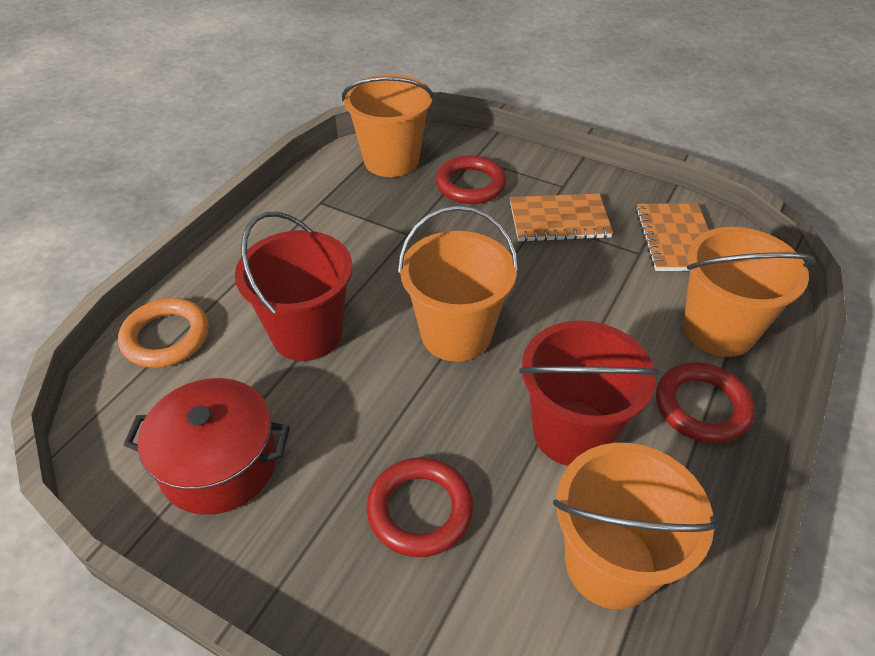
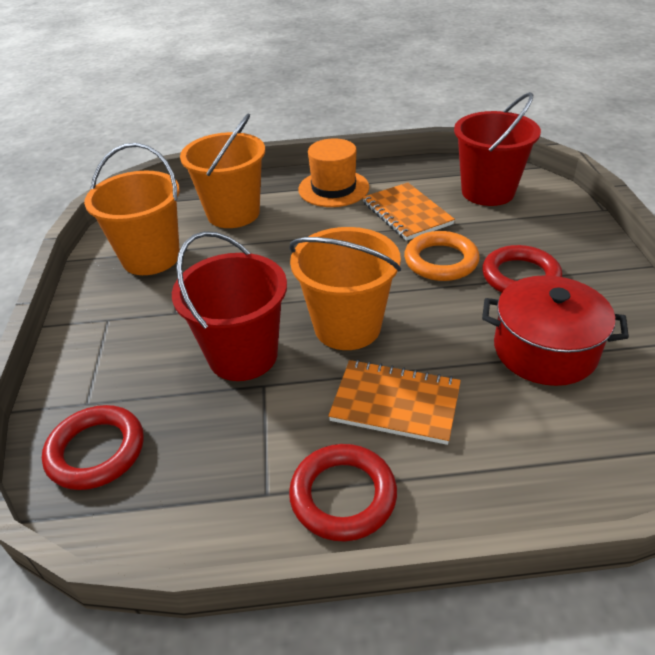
orange bucket: 4 -> 3
orange hat: 0 -> 1

